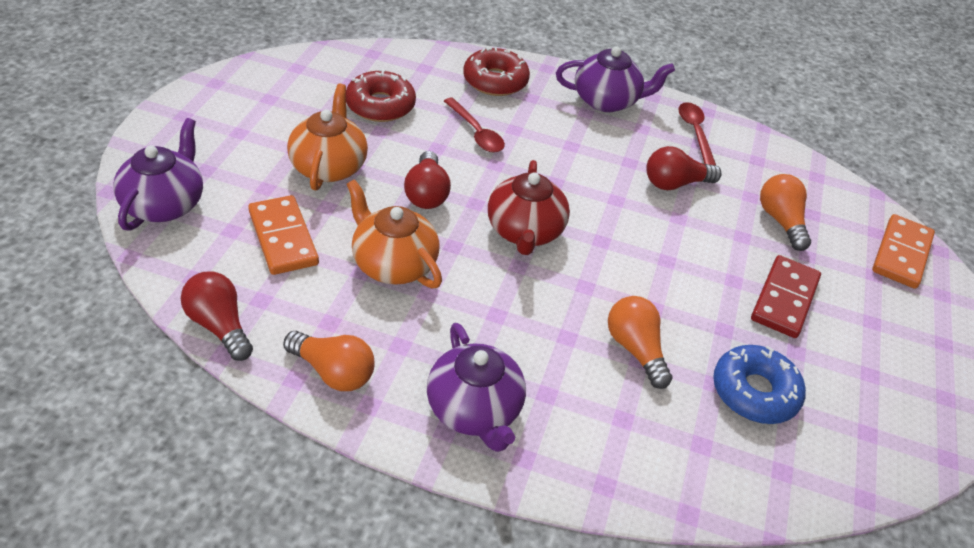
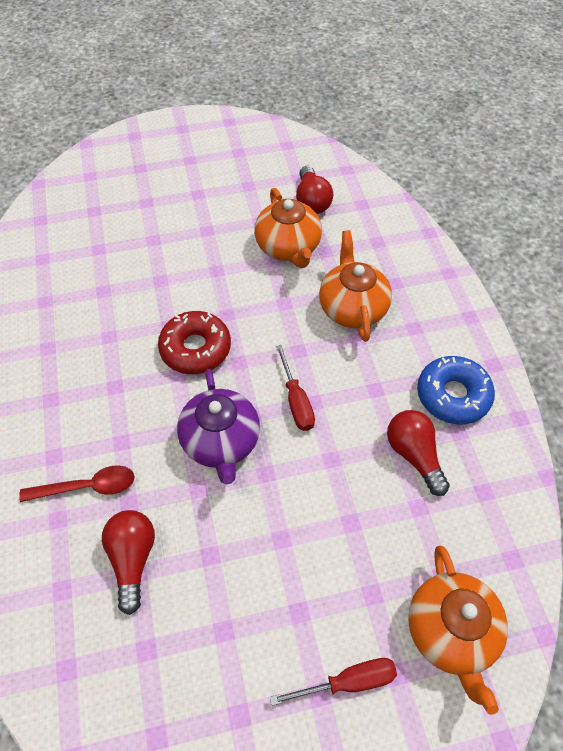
orange domino: 2 -> 0
orange light bulb: 3 -> 0
orange teapot: 2 -> 3
purple teapot: 3 -> 1
red domino: 1 -> 0
red donut: 2 -> 1
red screwdriver: 0 -> 2
red spoon: 2 -> 1
red teapot: 1 -> 0

